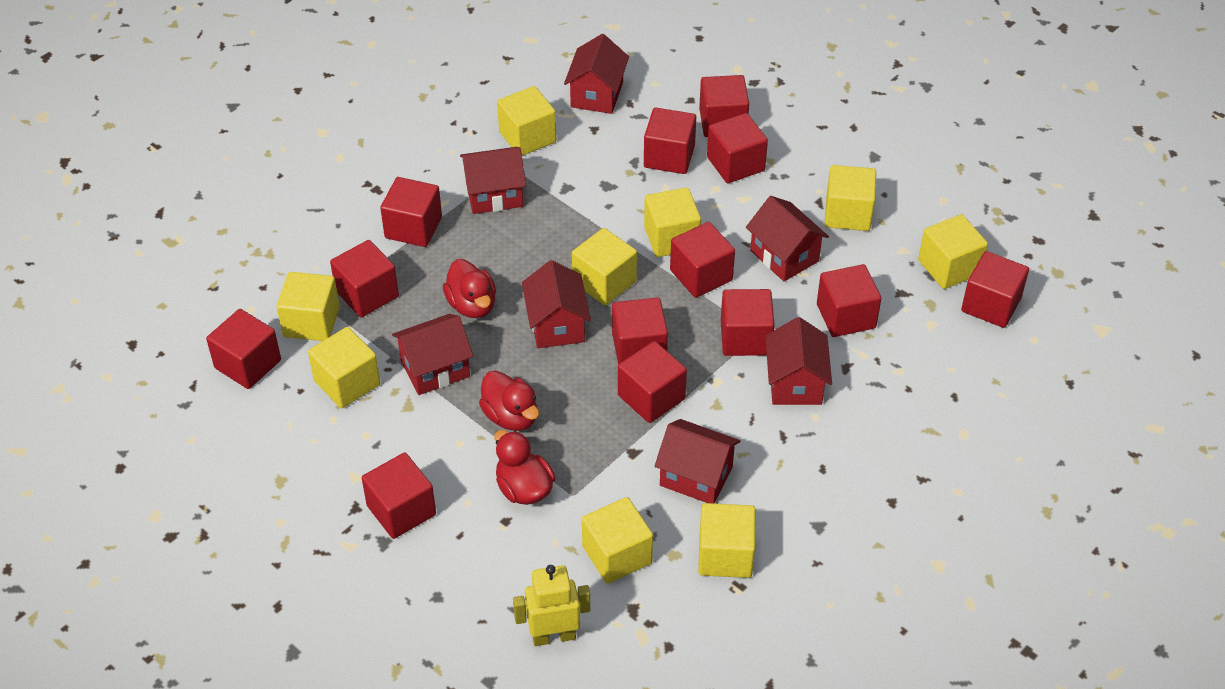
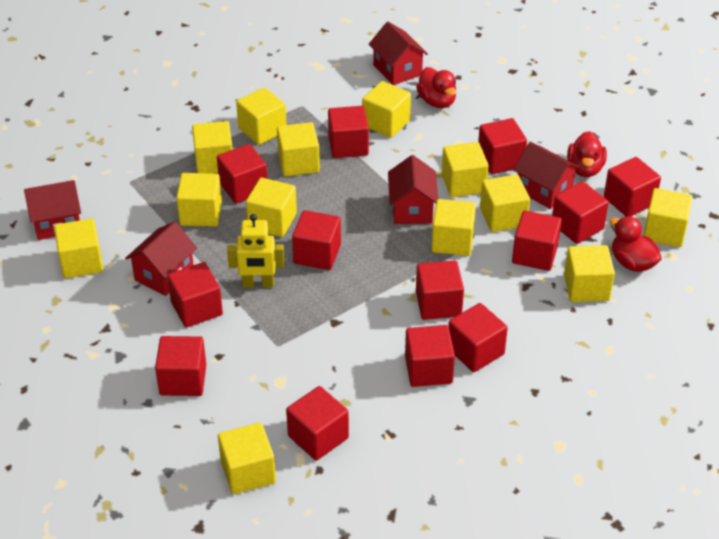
red house: 7 -> 5
yellow cube: 9 -> 13

